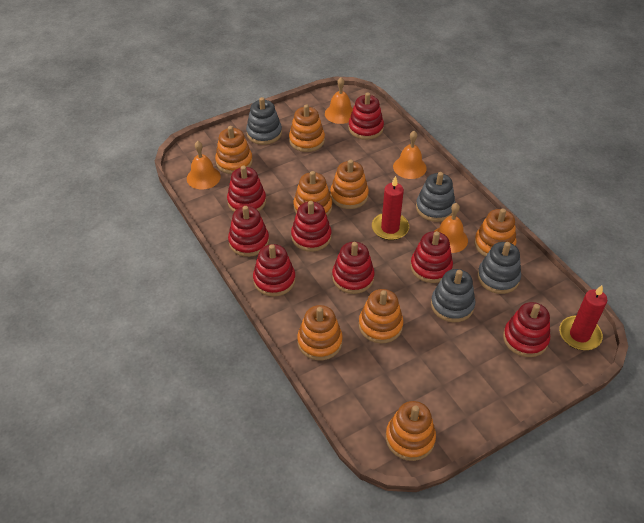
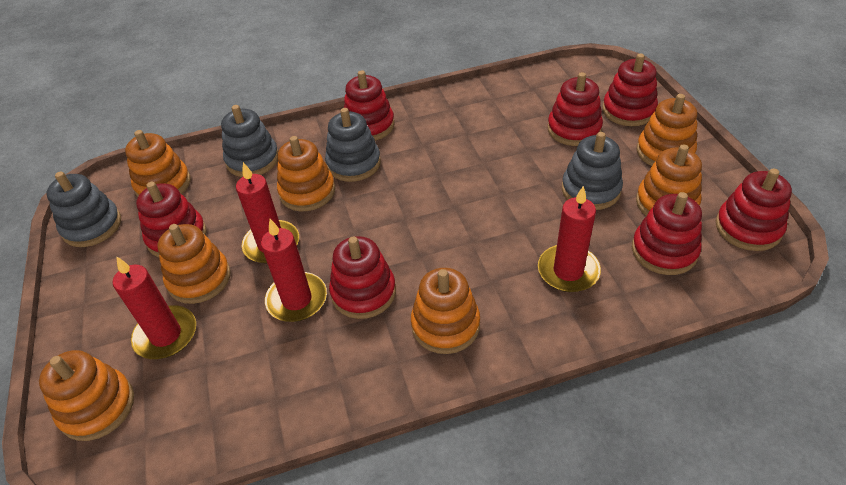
orange bell: 4 -> 0
orange stacking toy: 8 -> 7
red candle: 2 -> 4
red stacking toy: 8 -> 7

